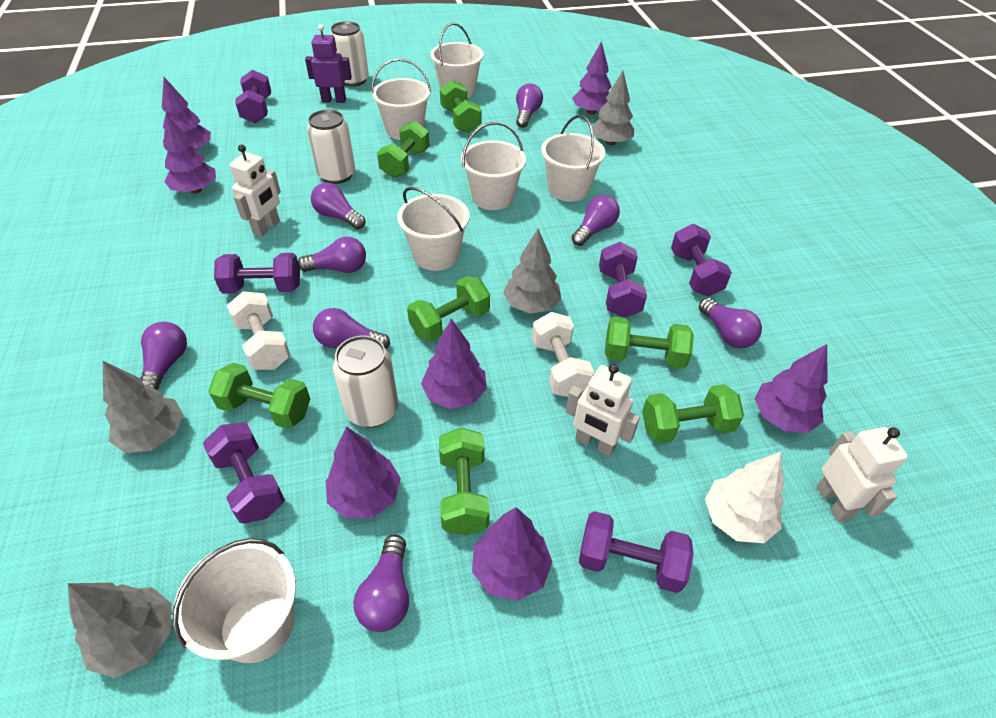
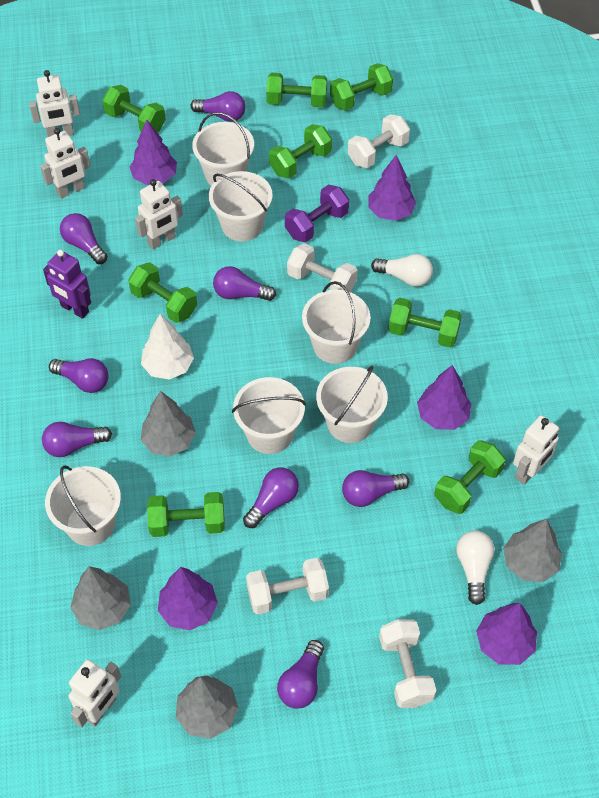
green dumbbell: 7 -> 8
purple dumbbell: 6 -> 1
purple tree: 7 -> 5
white can: 3 -> 0
white dumbbell: 2 -> 4
white light bulb: 0 -> 2
white robot: 3 -> 5

